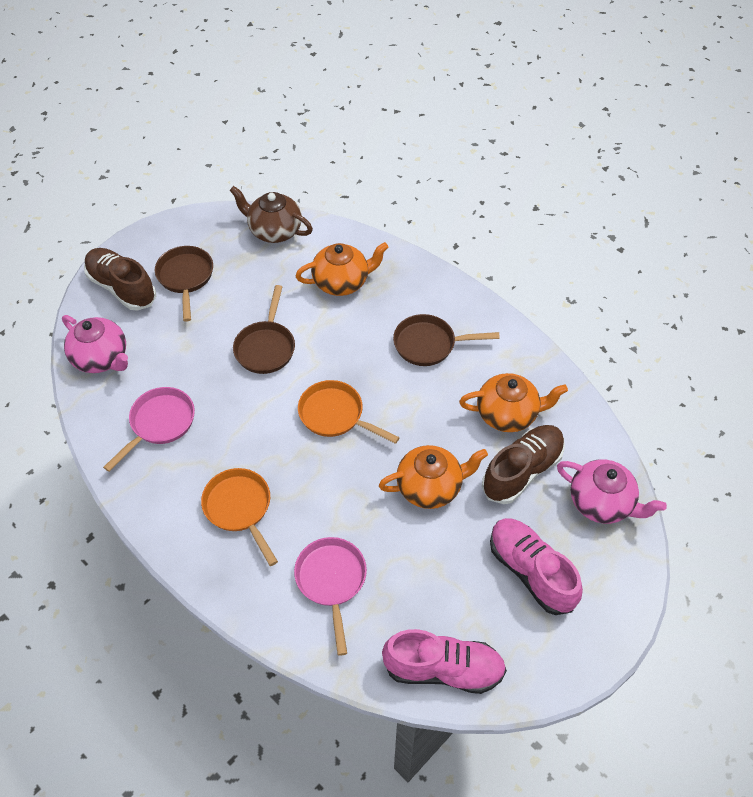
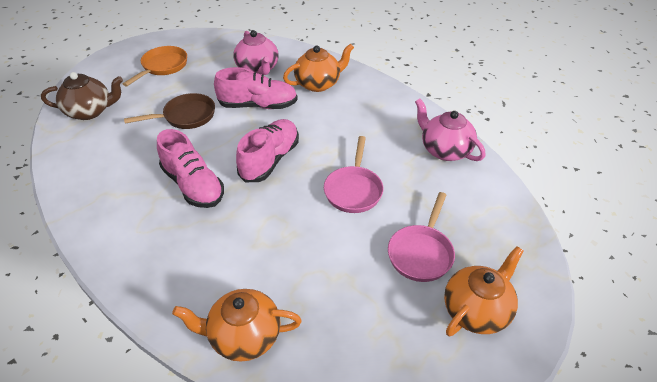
brown pan: 3 -> 1
brown shoe: 2 -> 0
orange pan: 2 -> 1
pink shoe: 2 -> 3

